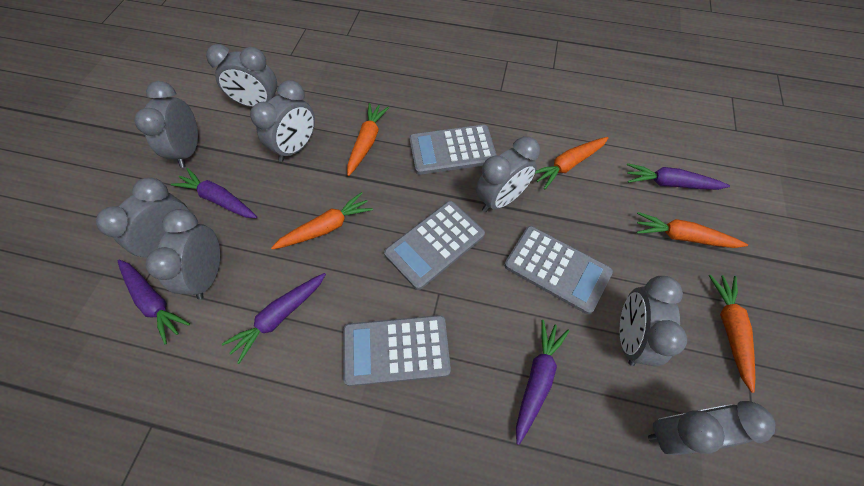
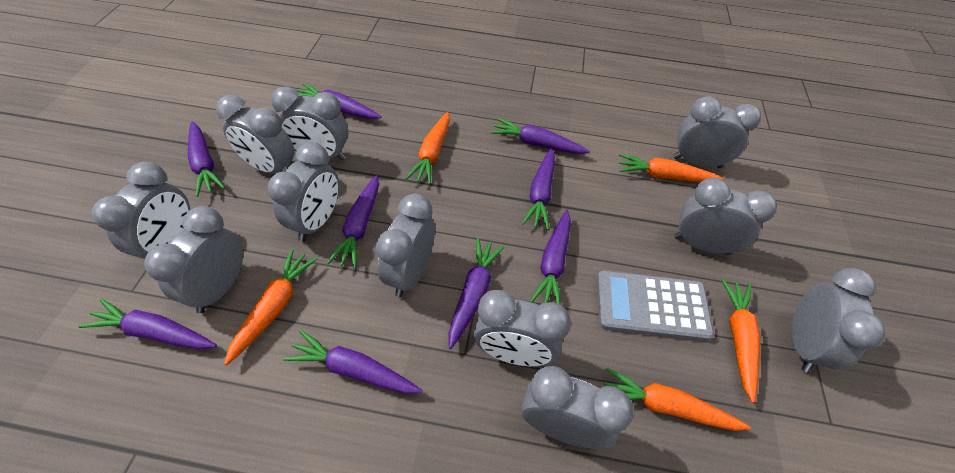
grey calculator: 4 -> 1
grey clock: 8 -> 11
purple carrot: 5 -> 9

